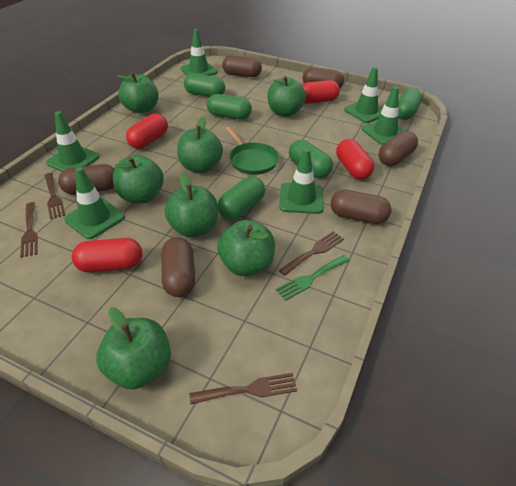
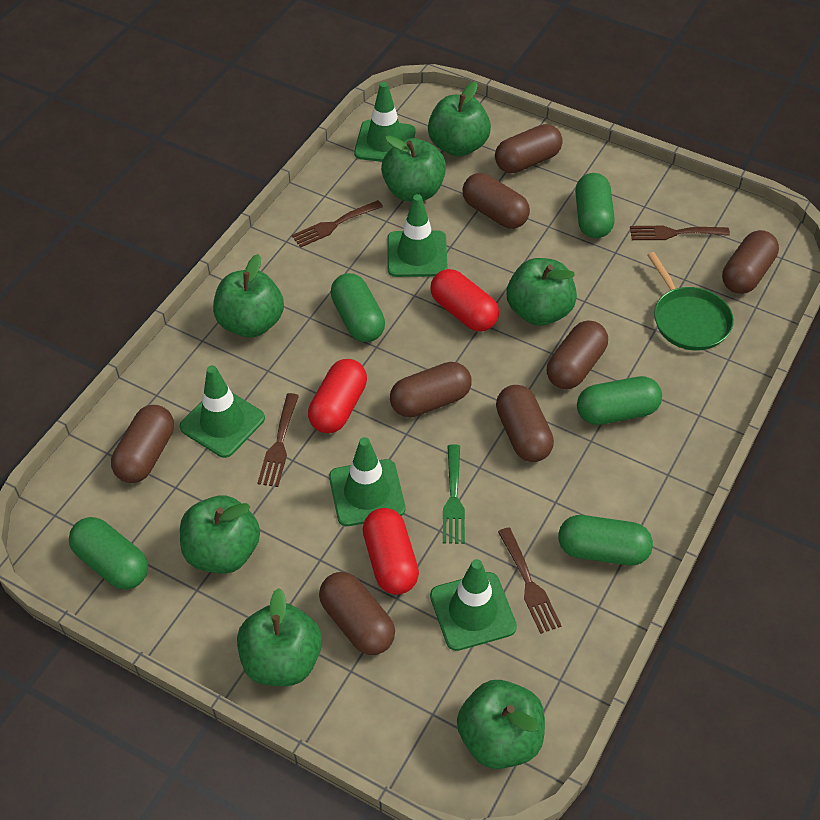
brown capsule: 6 -> 8
green traffic cone: 6 -> 5
red capsule: 4 -> 3

